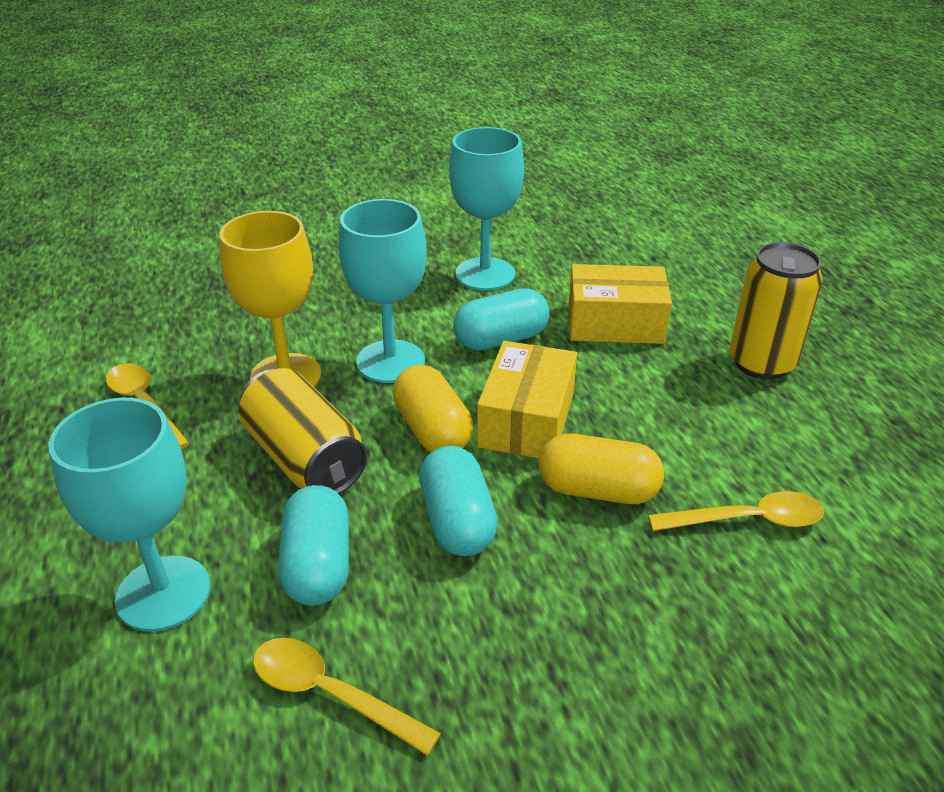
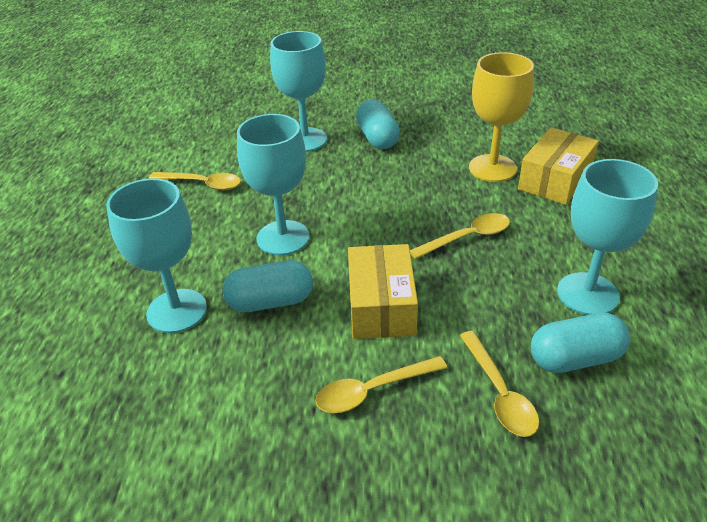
turquoise goblet: 3 -> 4
yellow can: 2 -> 0
yellow capsule: 2 -> 0
yellow spoon: 3 -> 4

